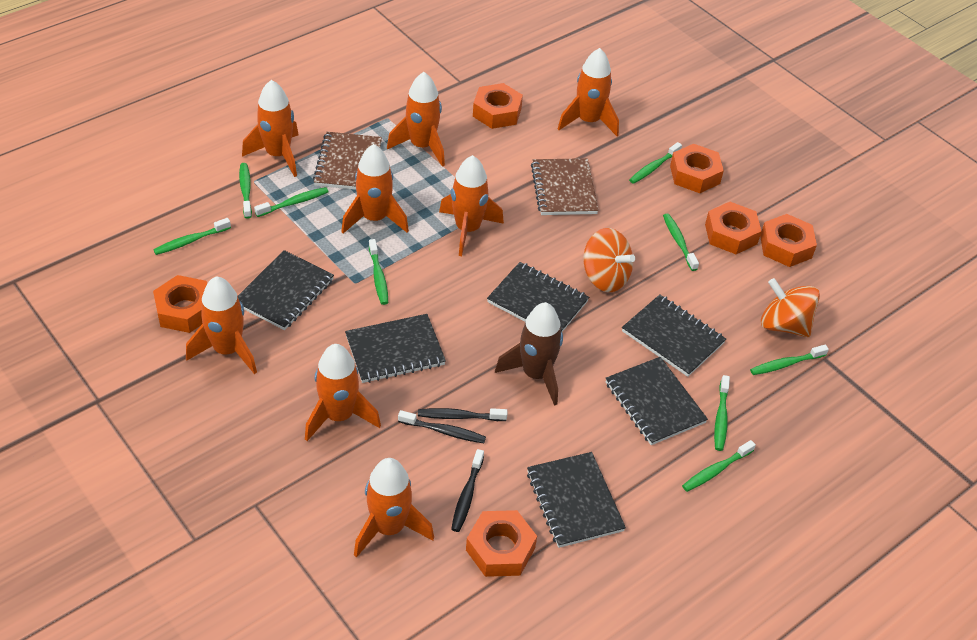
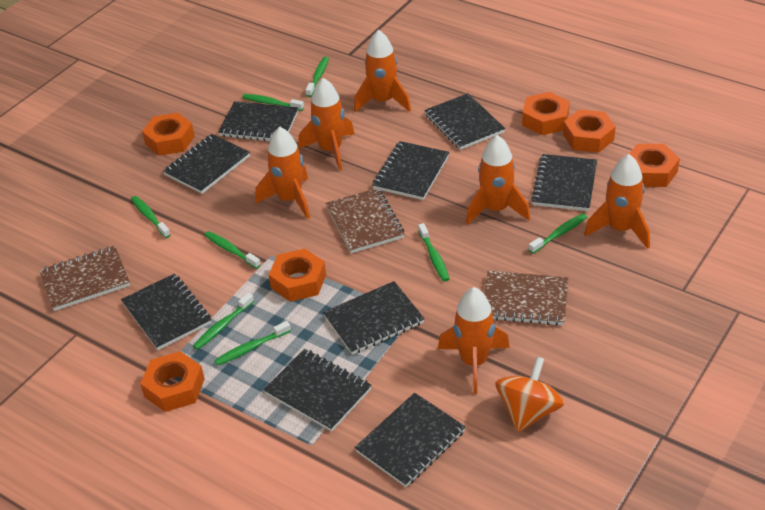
black notebook: 6 -> 9
black toothbrush: 3 -> 0
brown notebook: 2 -> 3
brown rocket: 1 -> 0
green toothbrush: 9 -> 8
orange rocket: 8 -> 6
orange spinning top: 2 -> 1

